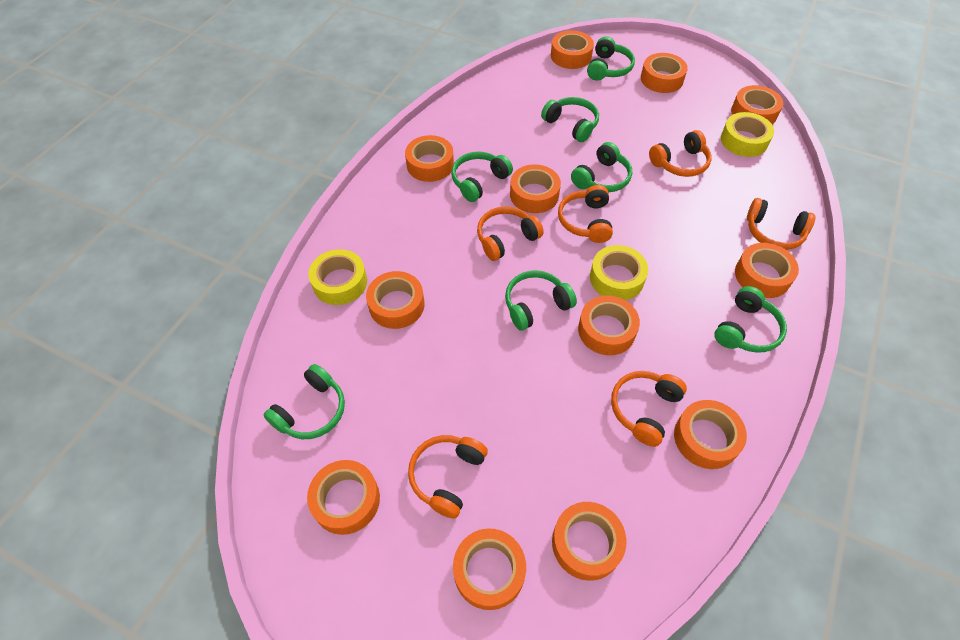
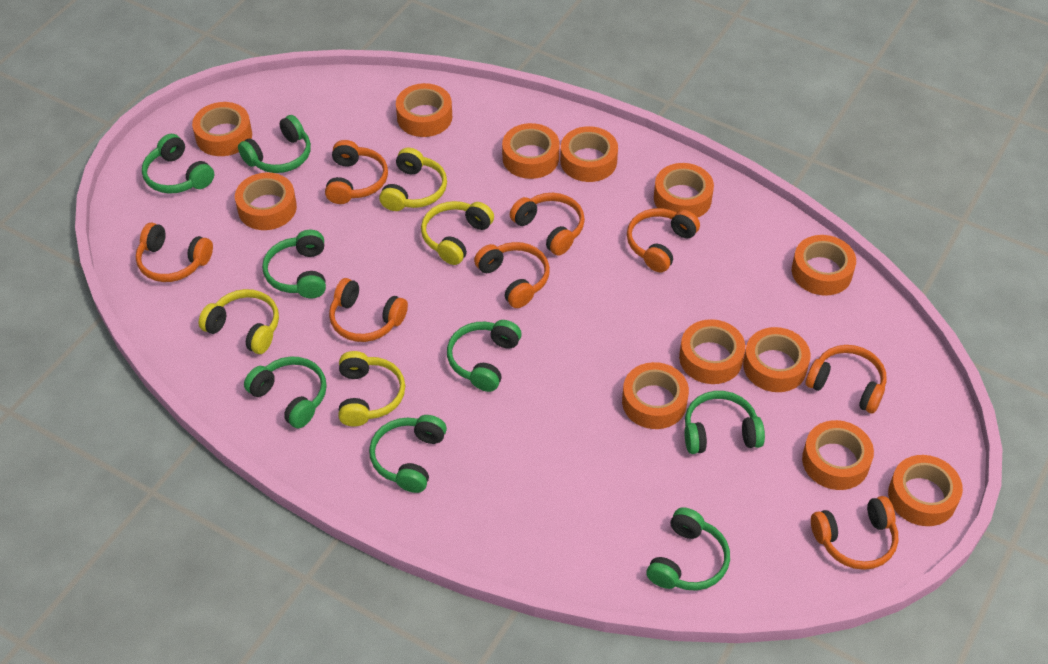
green headphones: 7 -> 8
orange headphones: 6 -> 8
yellow headphones: 0 -> 4
yellow tape: 3 -> 0

